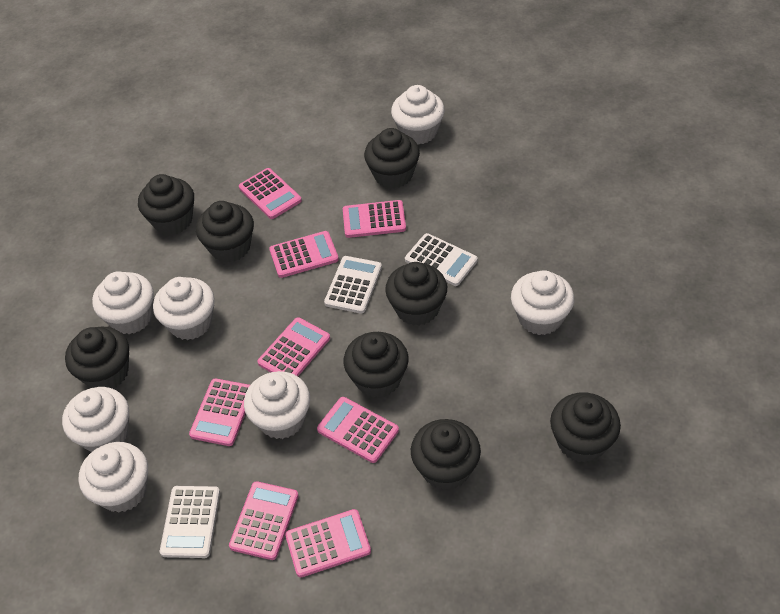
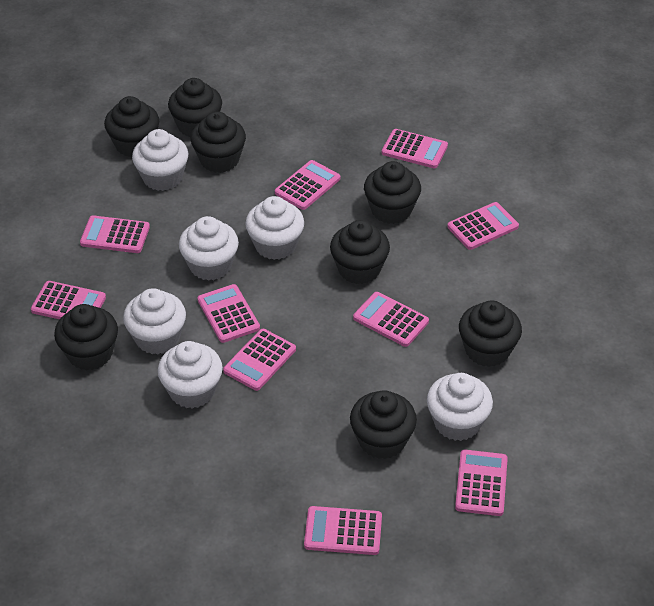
pink calculator: 8 -> 10
white calculator: 3 -> 0
white cupcake: 7 -> 6

